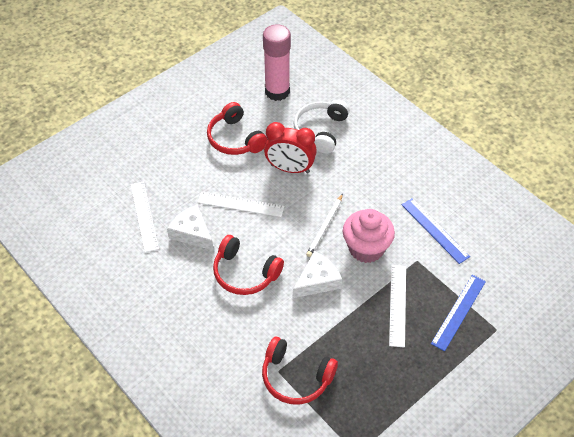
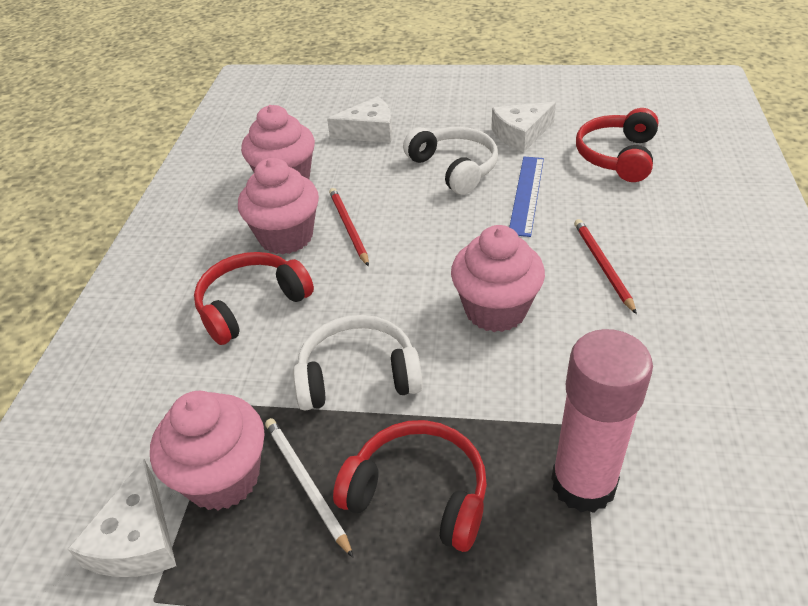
blue ruler: 2 -> 1
pink cupcake: 1 -> 4
red clock: 1 -> 0
red pencil: 0 -> 2
white cheese: 2 -> 3
white headphones: 1 -> 2
white ruler: 3 -> 0

